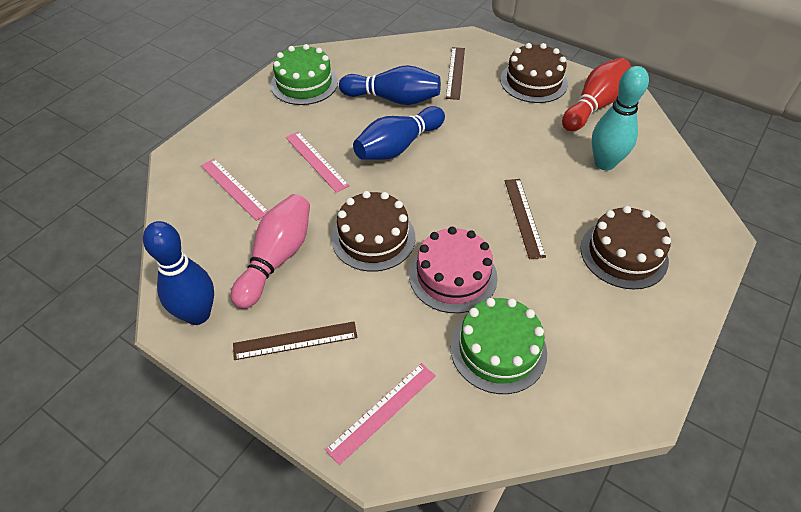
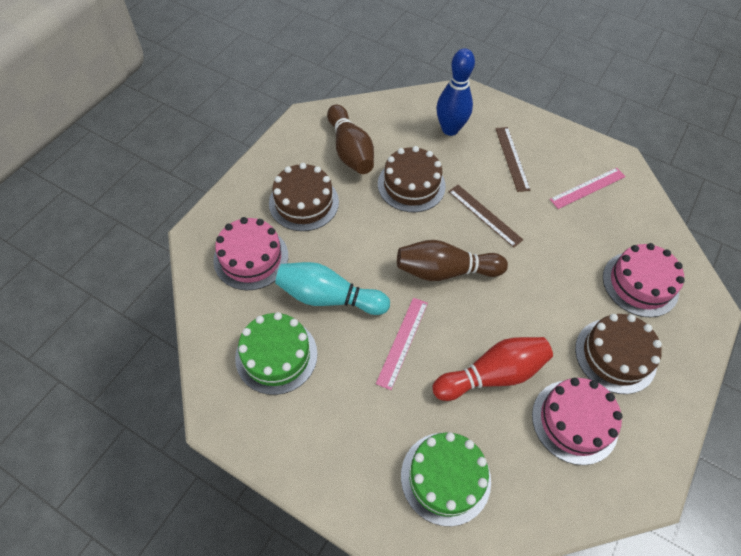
blue bowling pin: 3 -> 1
brown bowling pin: 0 -> 2
brown ruler: 3 -> 2
pink bowling pin: 1 -> 0
pink cake: 1 -> 3
pink ruler: 3 -> 2

